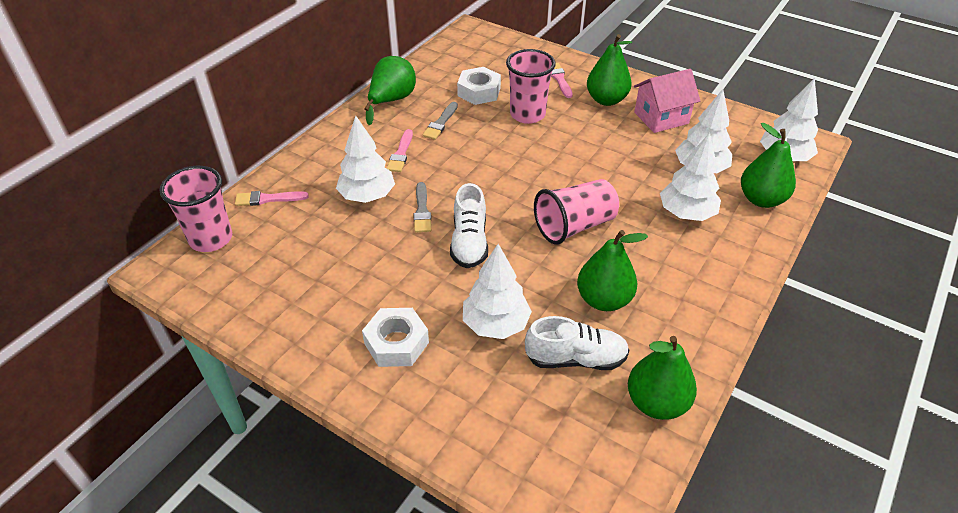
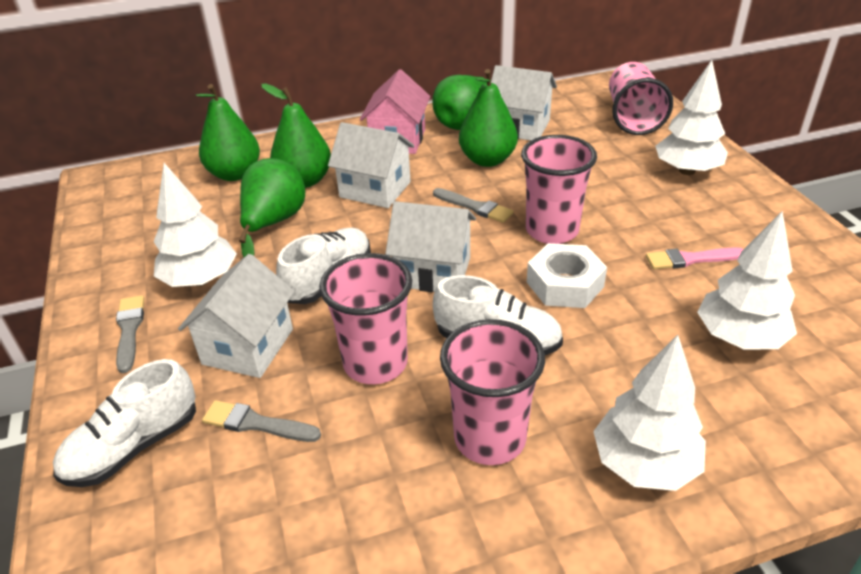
grey brush: 2 -> 3
pink brush: 3 -> 1
pink cup: 3 -> 4
white house: 0 -> 4
white nut: 2 -> 1
white shoe: 2 -> 3
white tree: 5 -> 4

